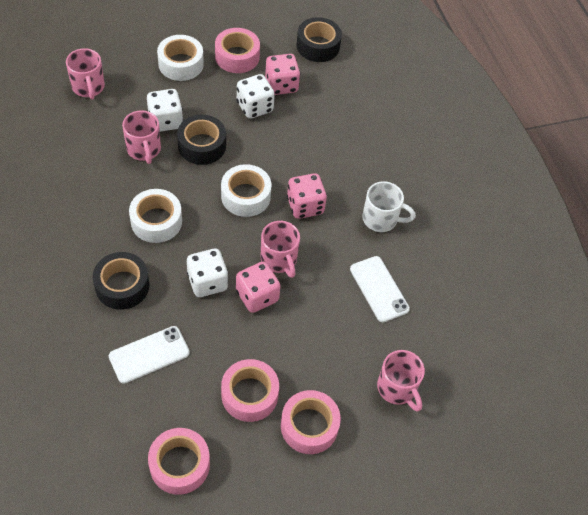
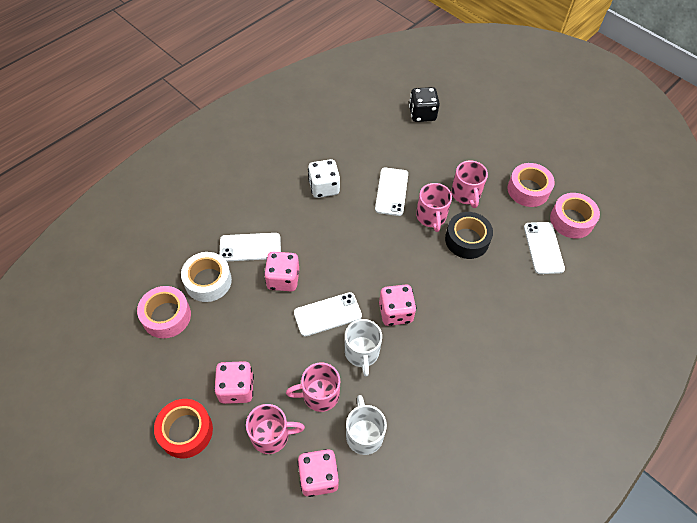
black dice: 0 -> 1
black tape: 3 -> 1
pink dice: 3 -> 4
pink tape: 4 -> 3
red tape: 0 -> 1
white dice: 3 -> 1
white mug: 1 -> 2
white phone: 2 -> 4
white tape: 3 -> 1

